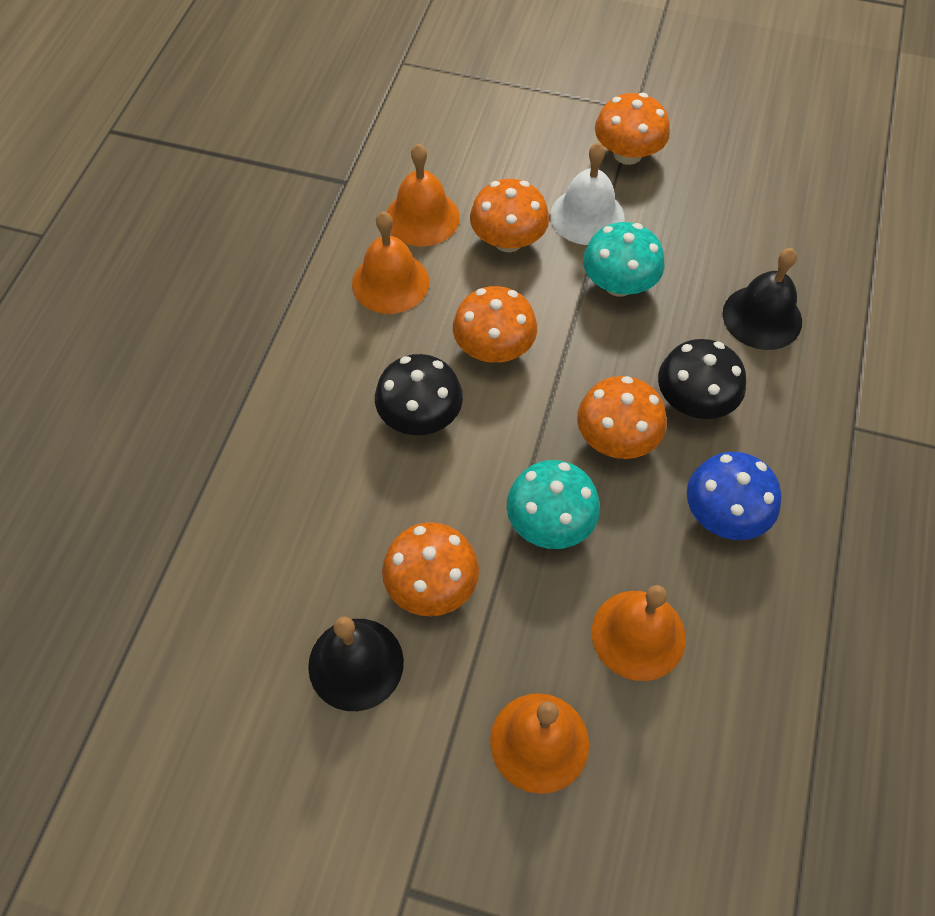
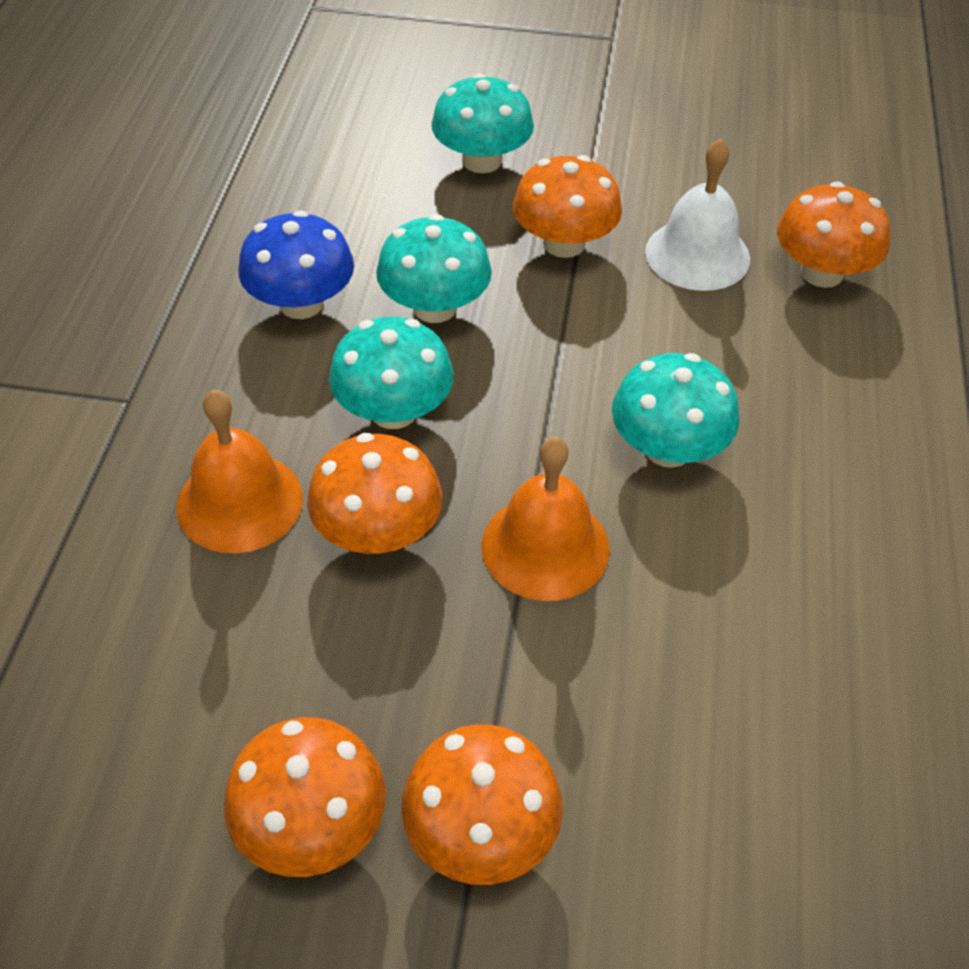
black bell: 2 -> 0
black mushroom: 2 -> 0
orange bell: 4 -> 2
turquoise mushroom: 2 -> 4

